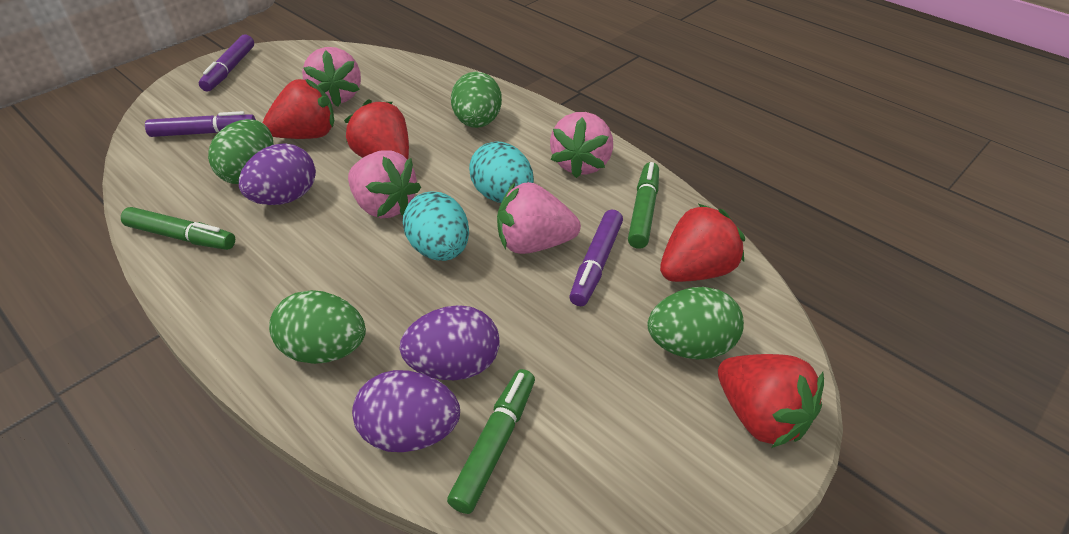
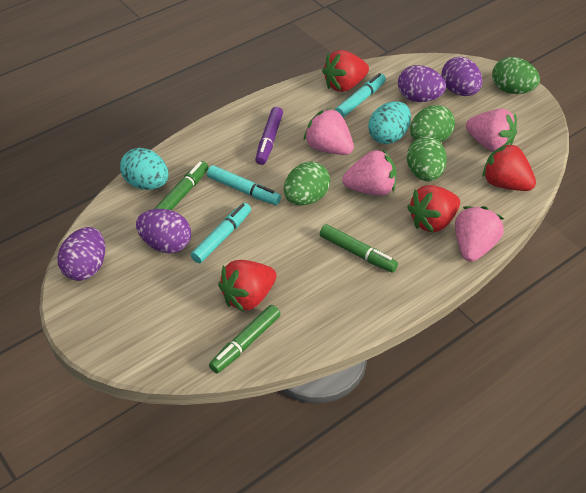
purple egg: 3 -> 4
purple marker: 3 -> 1
turquoise marker: 0 -> 3

